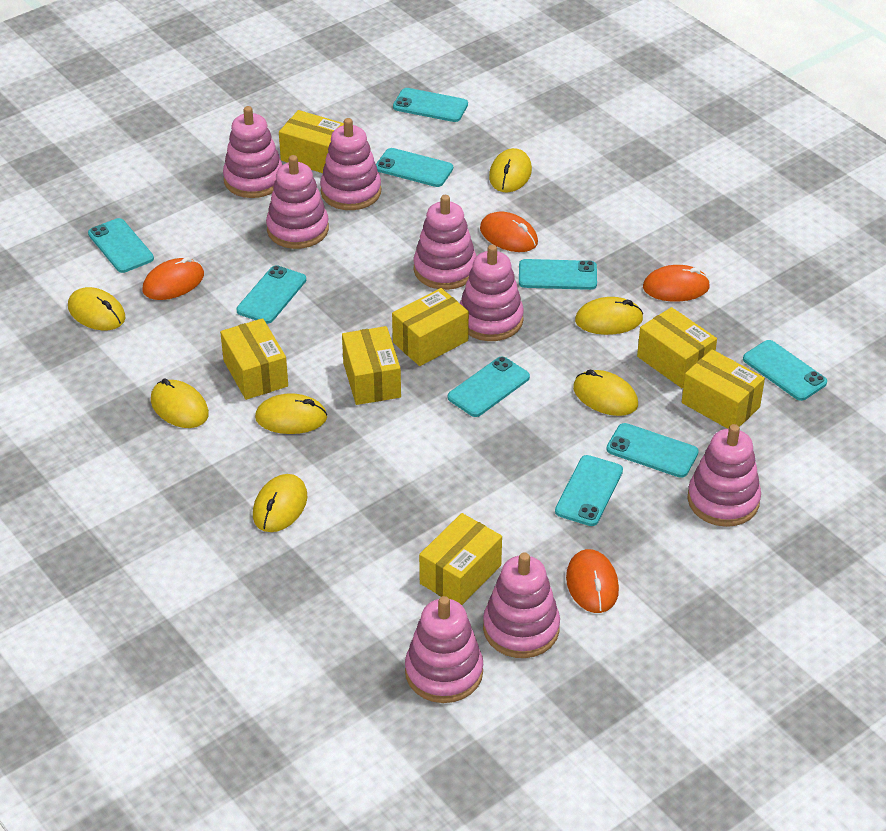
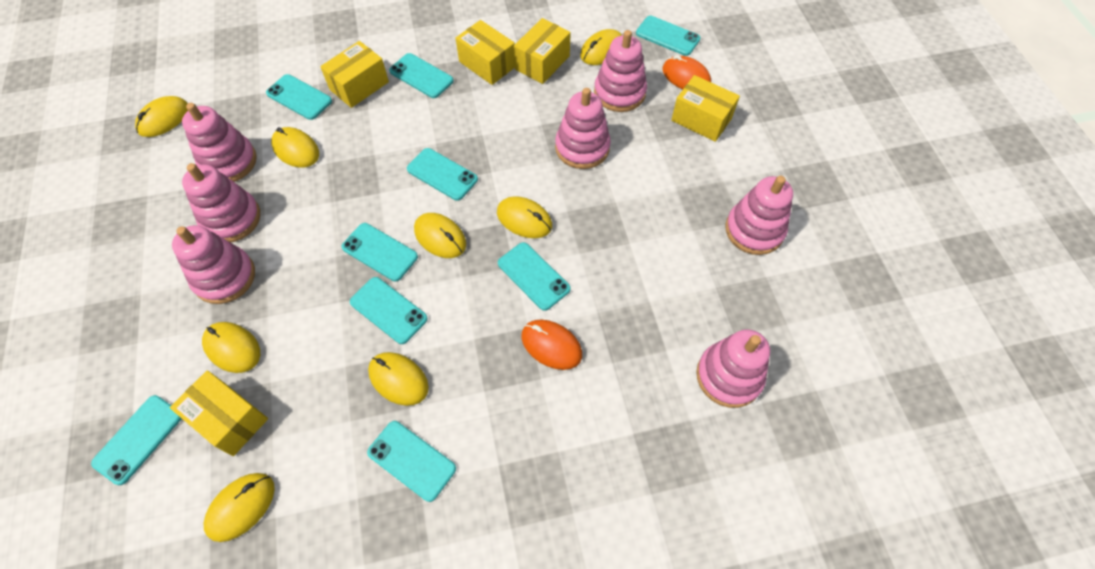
orange mouse: 4 -> 2
pink stacking toy: 8 -> 7
yellow box: 7 -> 5
yellow mouse: 7 -> 8

